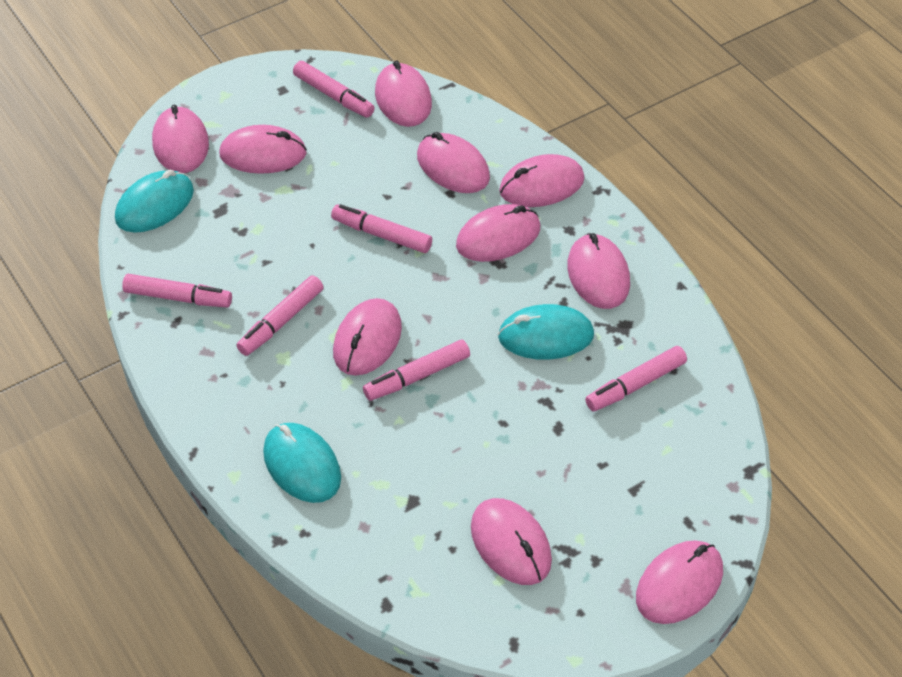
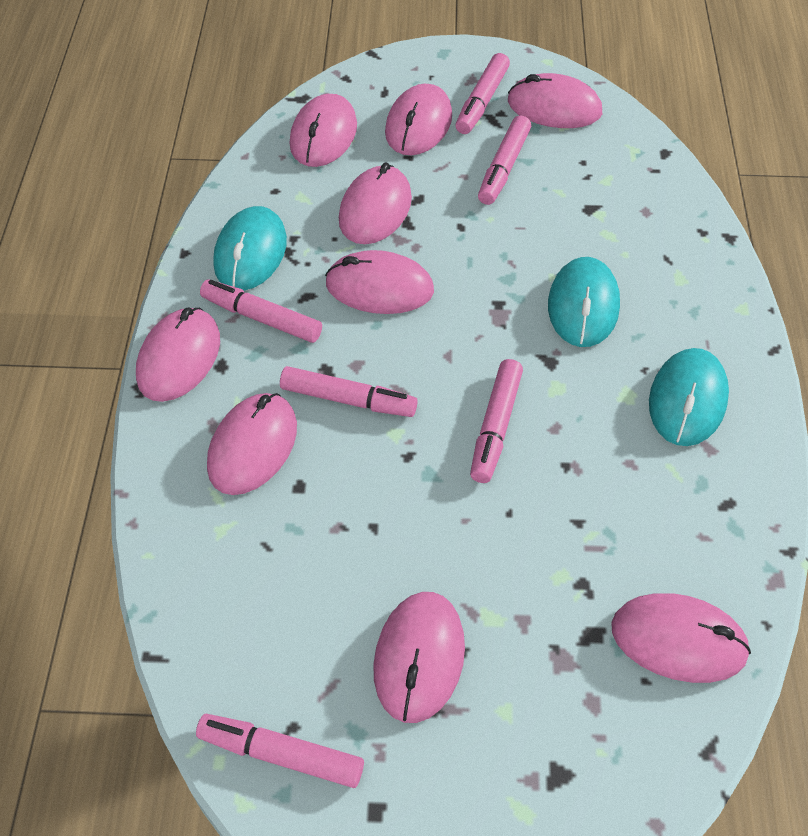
pink mouse: 10 -> 9

